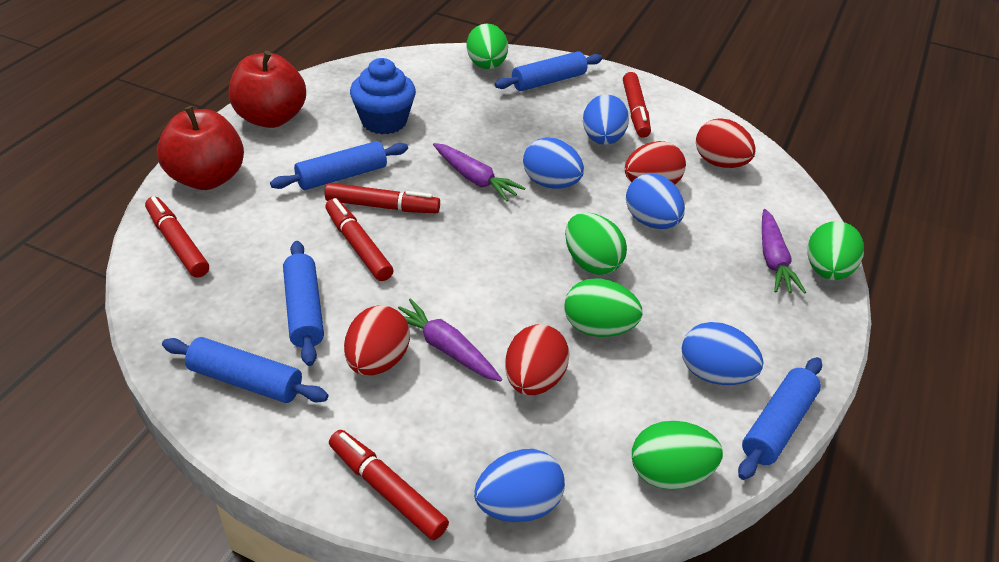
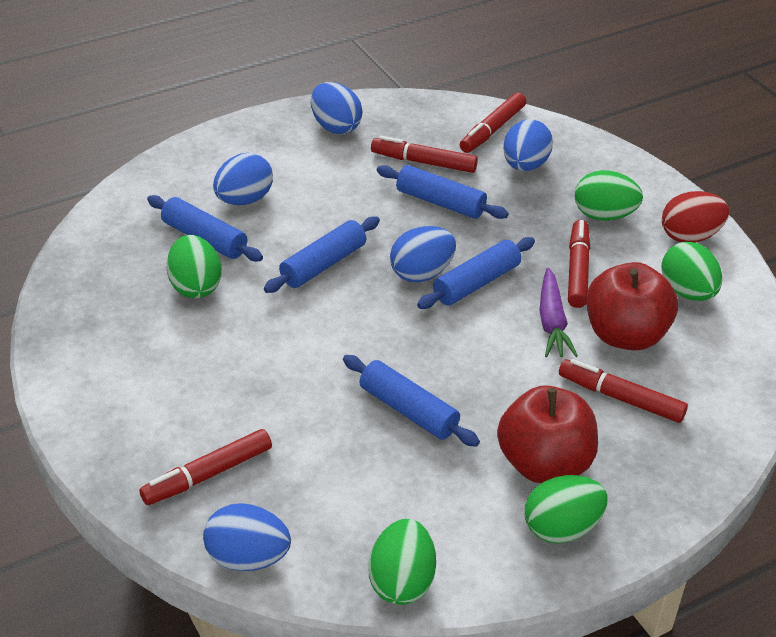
blue cupcake: 1 -> 0
purple carrot: 3 -> 1
red egg: 4 -> 1

